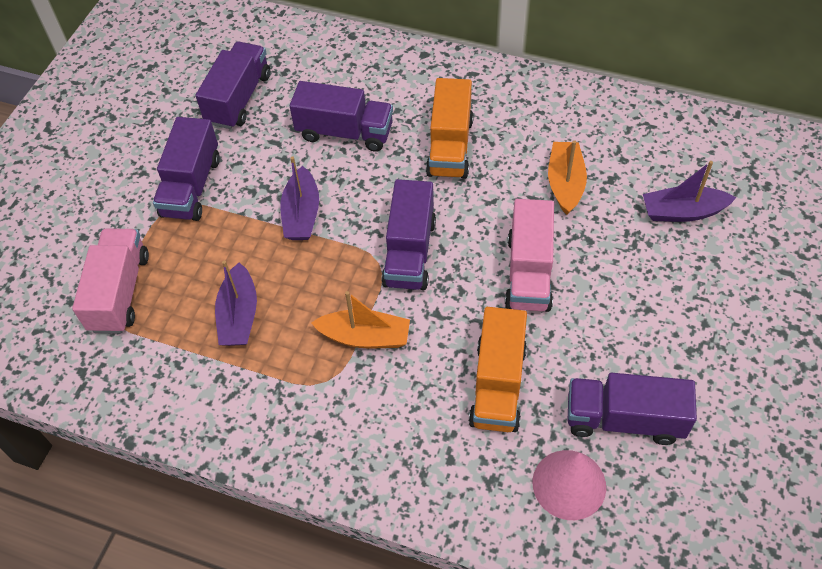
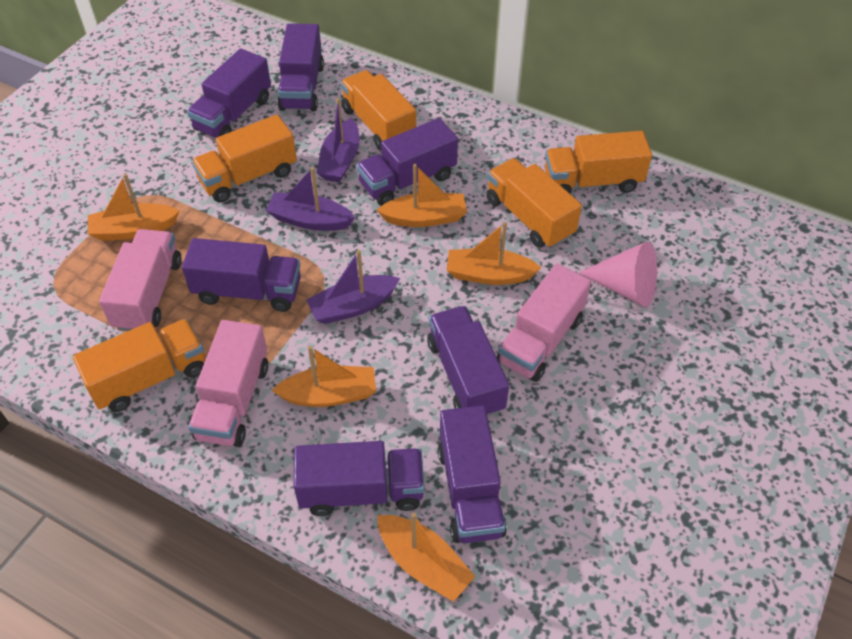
orange boat: 2 -> 5
orange truck: 2 -> 5
pink truck: 2 -> 3
purple truck: 5 -> 7

